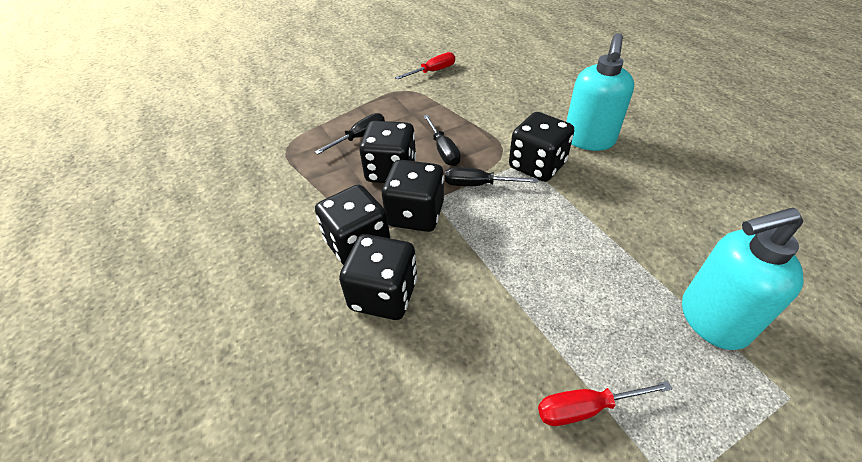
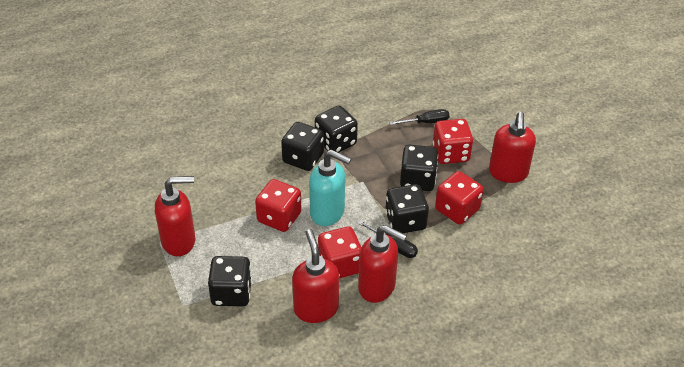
black screwdriver: 3 -> 2
red dice: 0 -> 4
red screwdriver: 2 -> 0
red soap dispenser: 0 -> 4
turquoise soap dispenser: 2 -> 1

